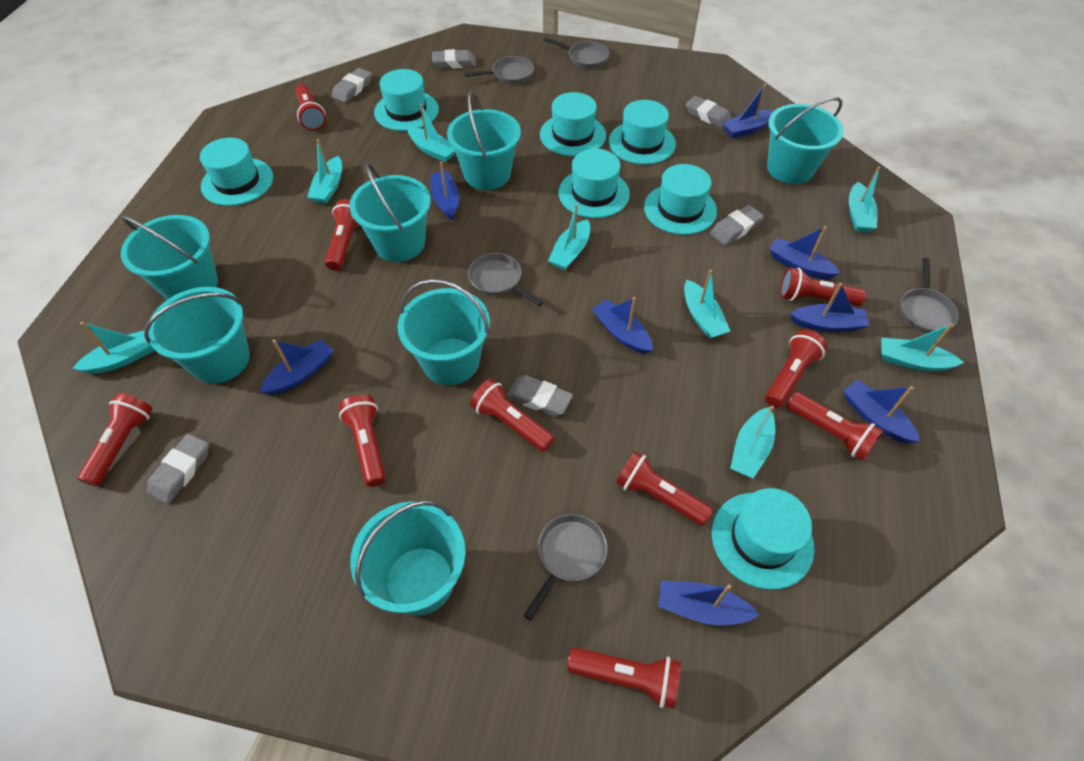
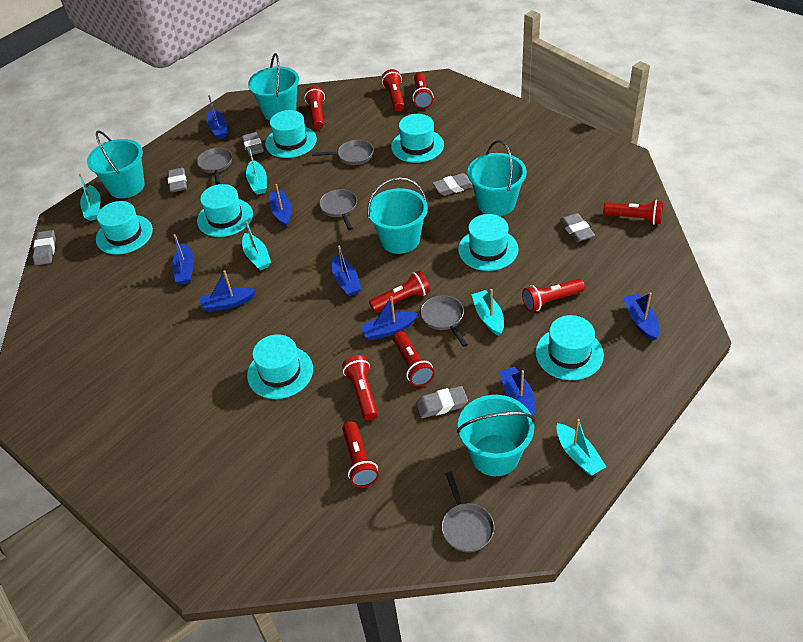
red flashlight: 10 -> 9
turquoise boat: 8 -> 5
turquoise bucket: 7 -> 5

